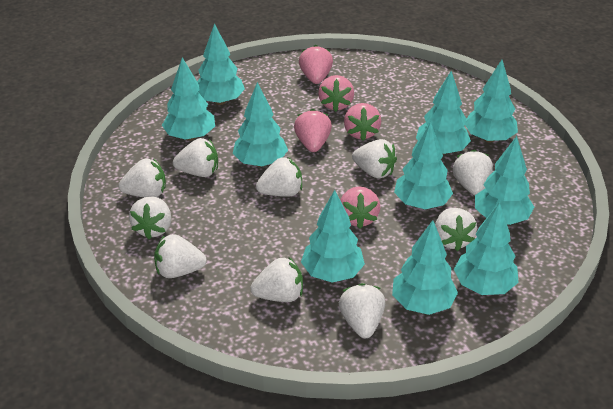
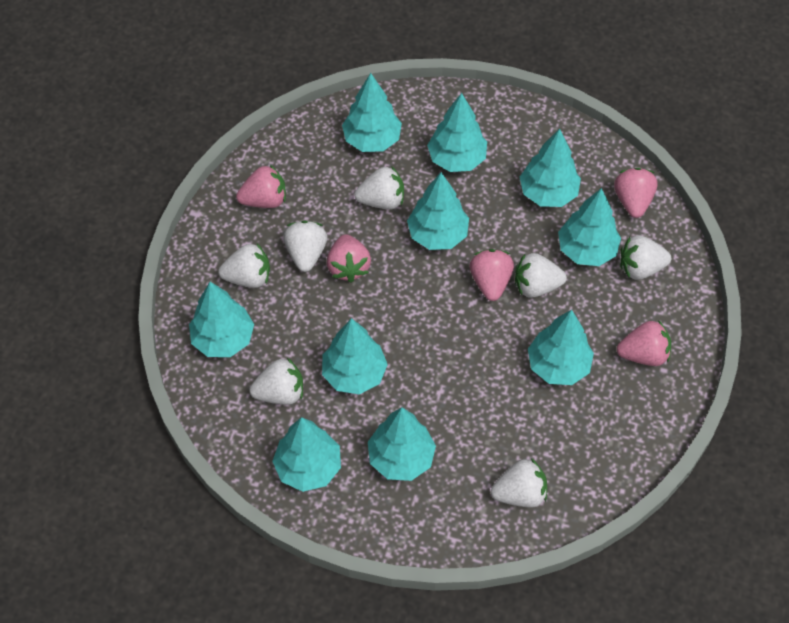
white strawberry: 10 -> 7

